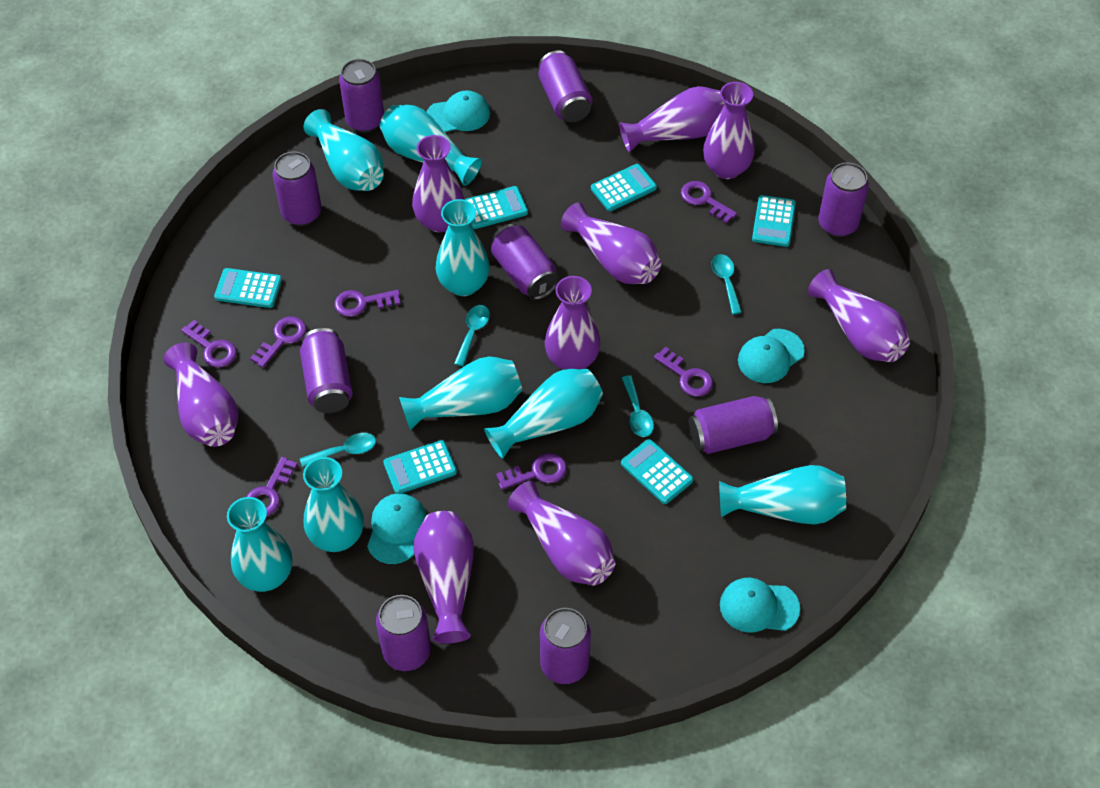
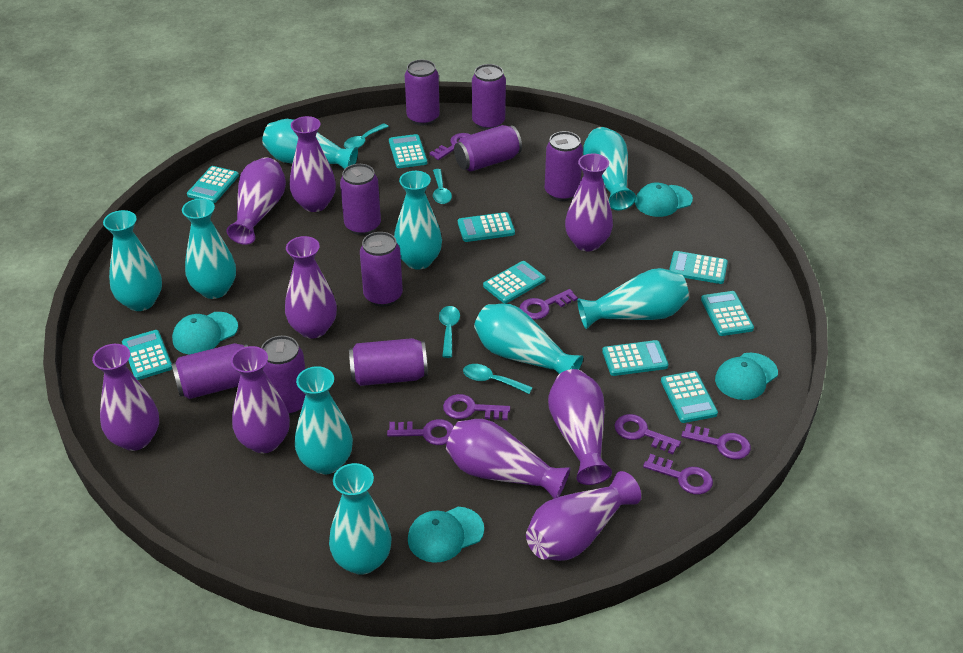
turquoise calculator: 6 -> 9
turquoise vase: 8 -> 9

